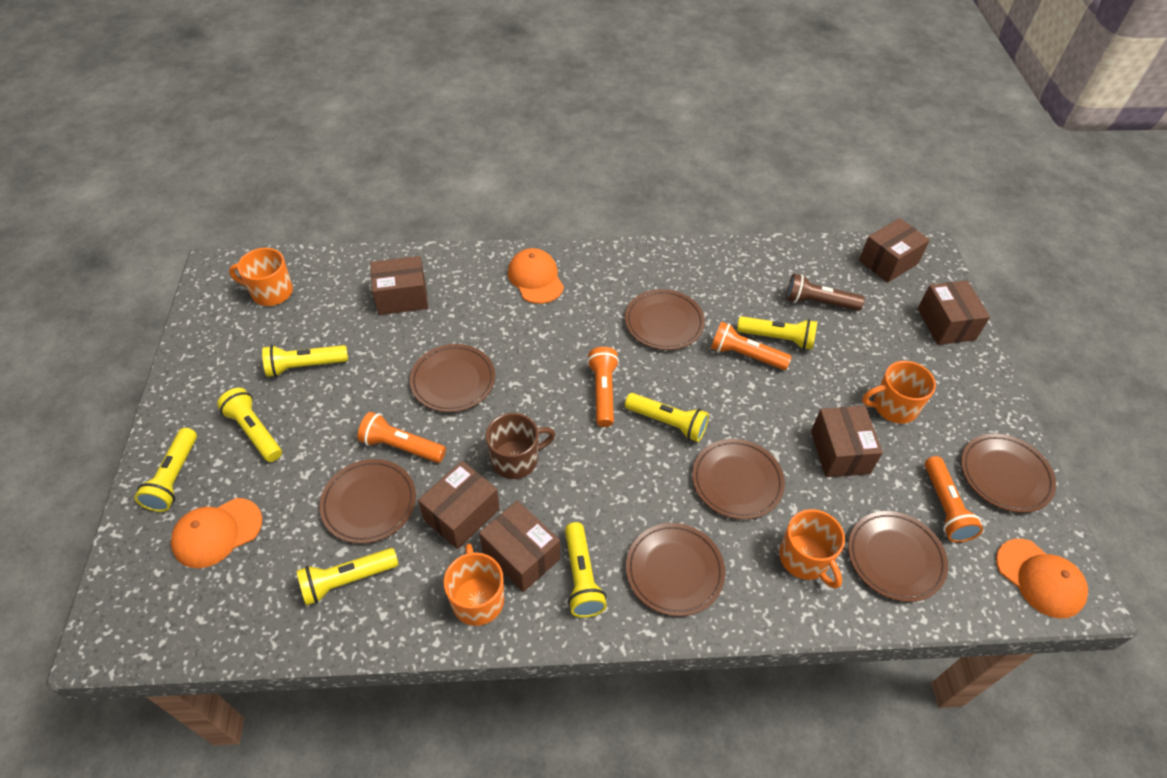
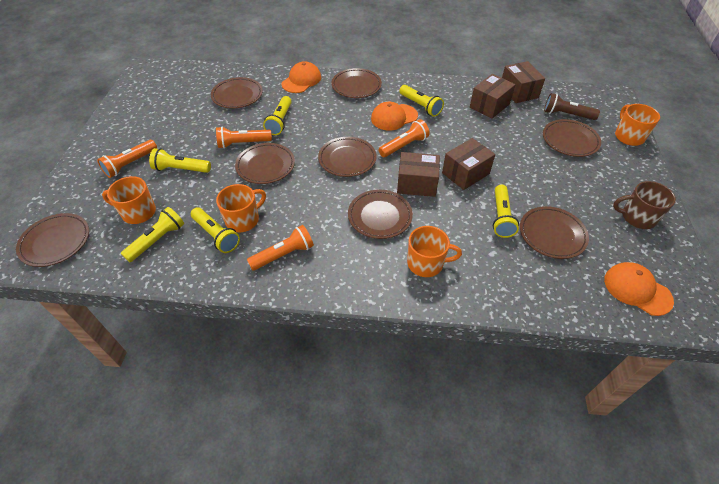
brown box: 6 -> 4
brown plate: 7 -> 8
yellow flashlight: 7 -> 6

